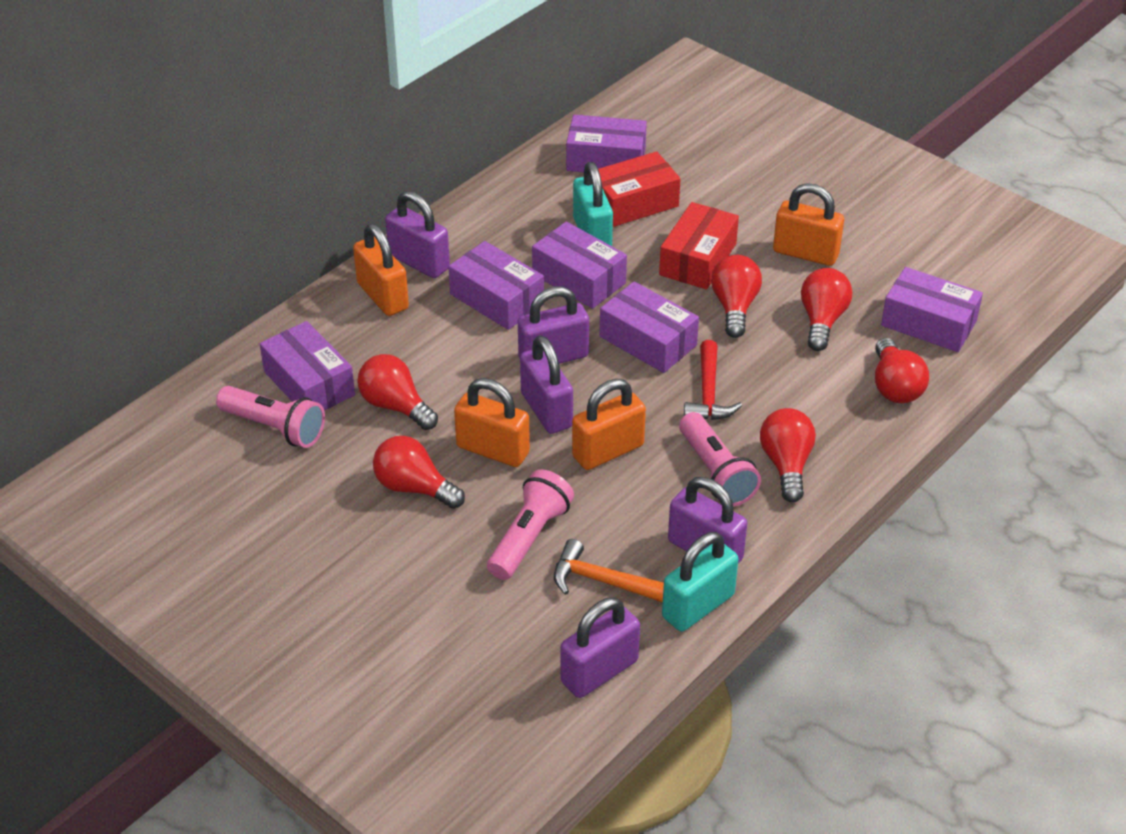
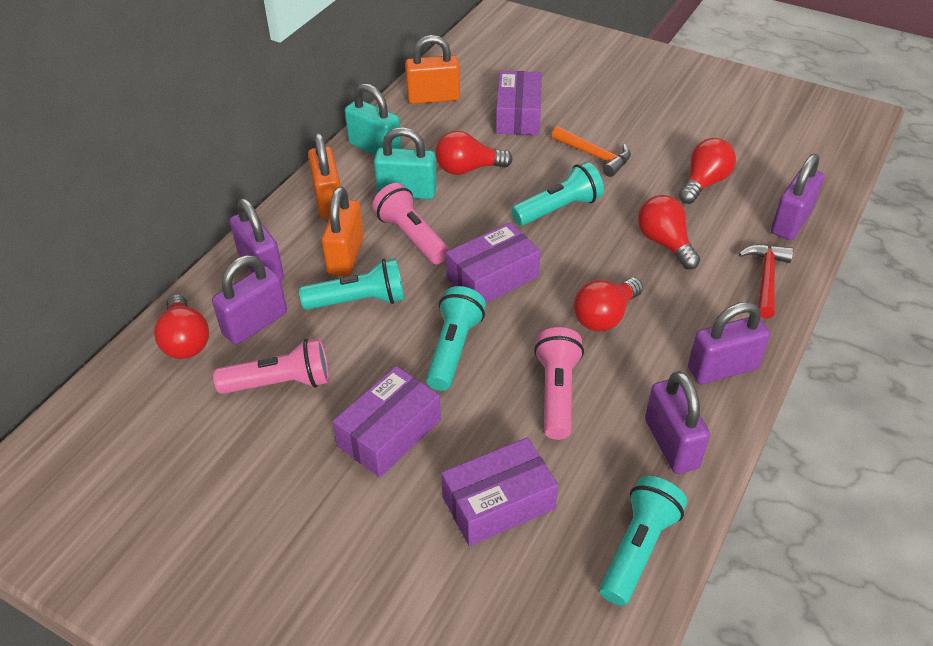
orange padlock: 4 -> 3
purple box: 6 -> 4
red box: 2 -> 0
red light bulb: 6 -> 5
turquoise flashlight: 0 -> 4

